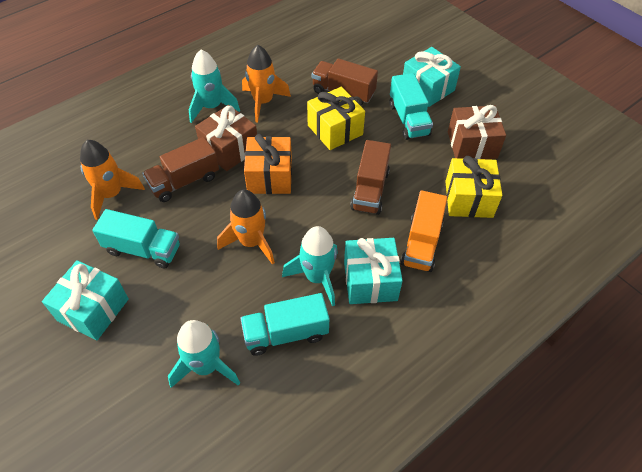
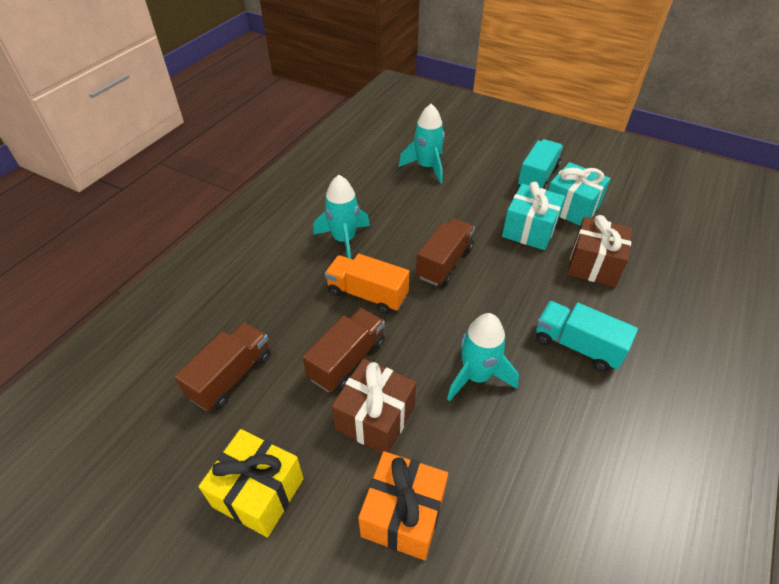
orange rocket: 3 -> 0
turquoise gift: 3 -> 2
turquoise truck: 3 -> 2
yellow gift: 2 -> 1

